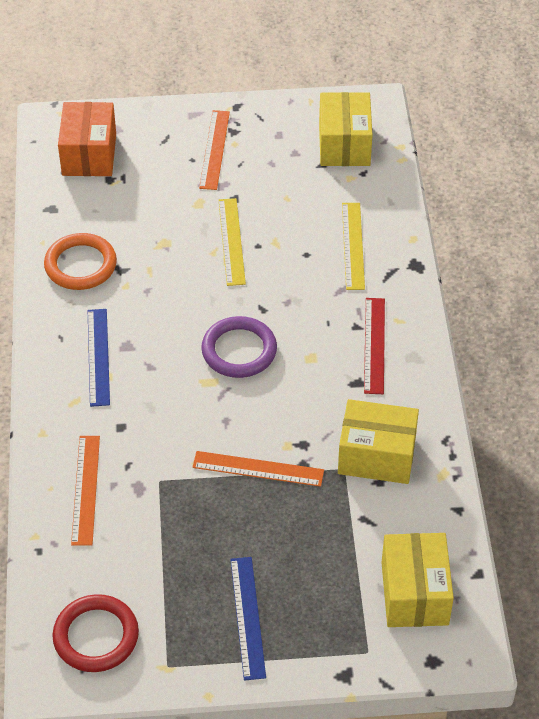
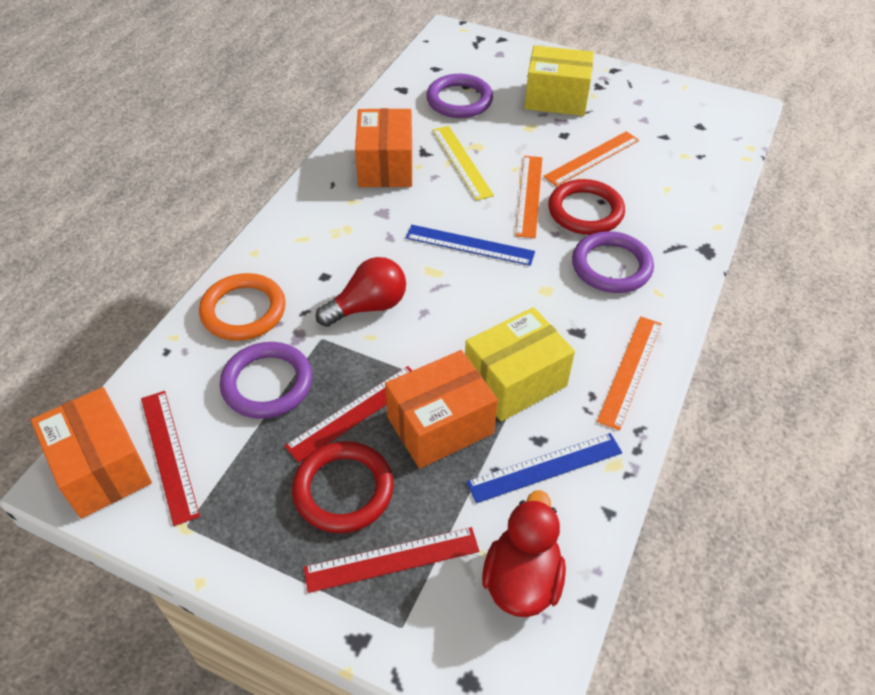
orange box: 1 -> 3
purple ring: 1 -> 3
red duck: 0 -> 1
red light bulb: 0 -> 1
red ring: 1 -> 2
red ruler: 1 -> 3
yellow box: 3 -> 2
yellow ruler: 2 -> 1

